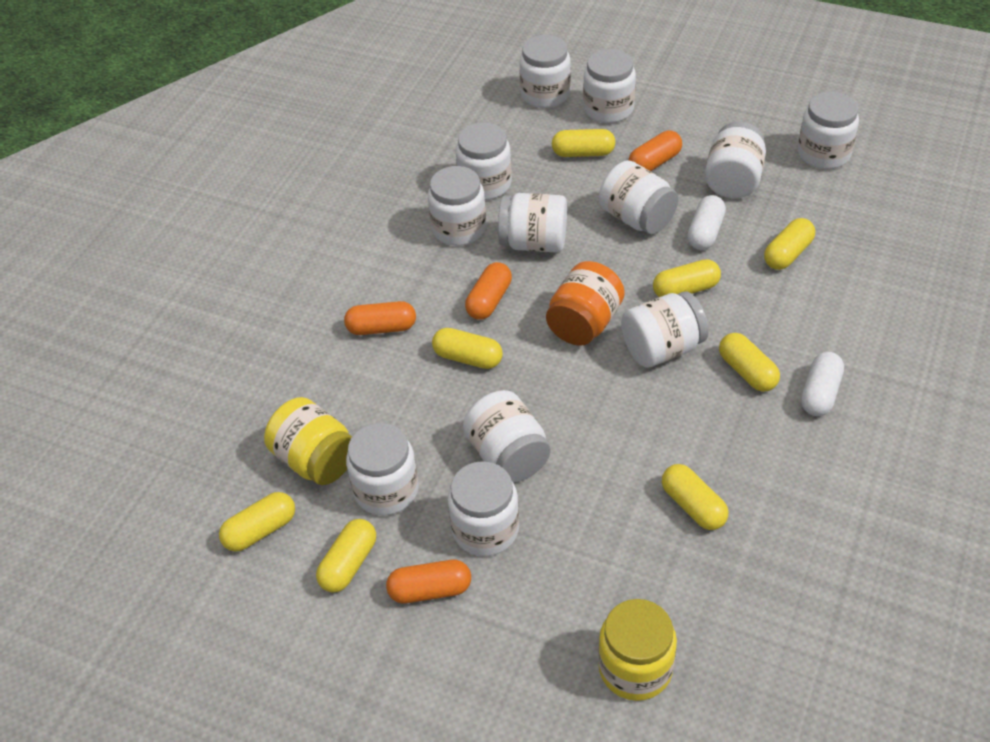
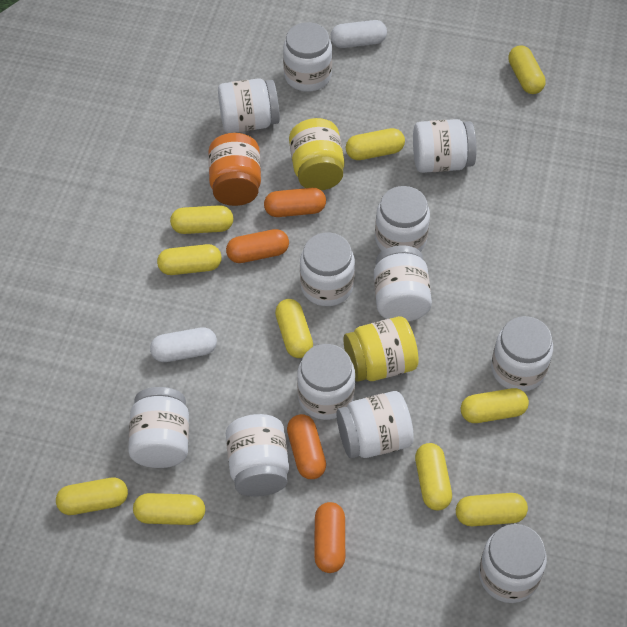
yellow capsule: 8 -> 10

